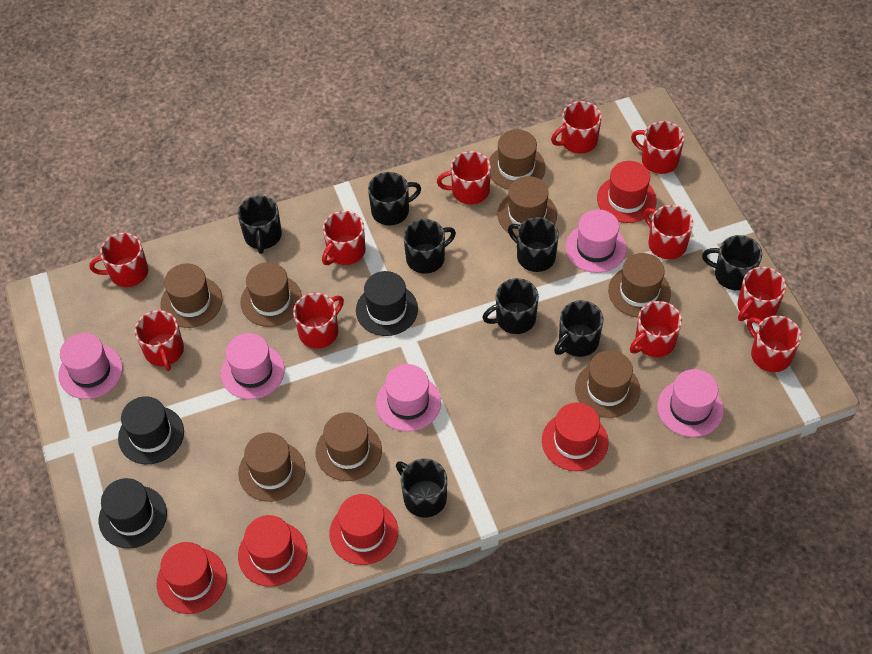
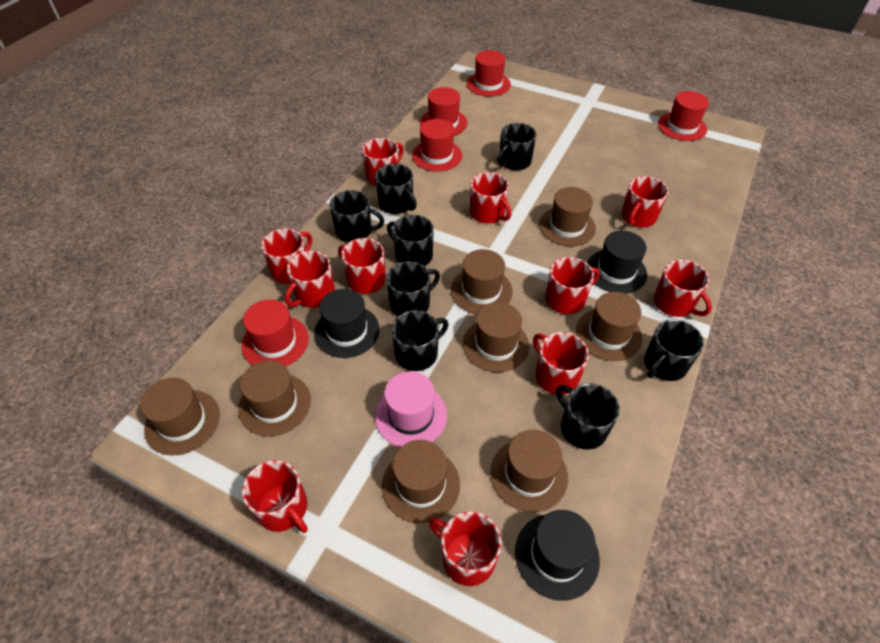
pink hat: 5 -> 1

